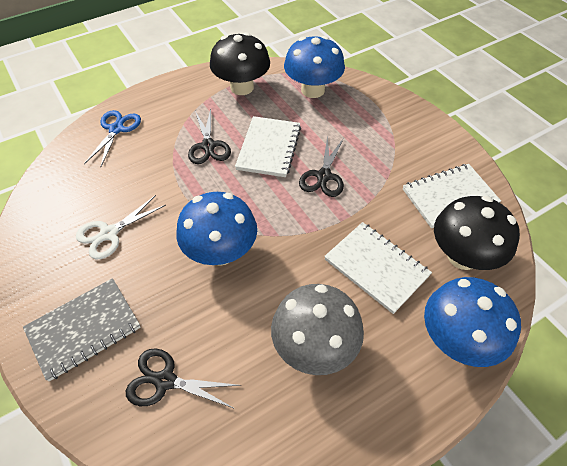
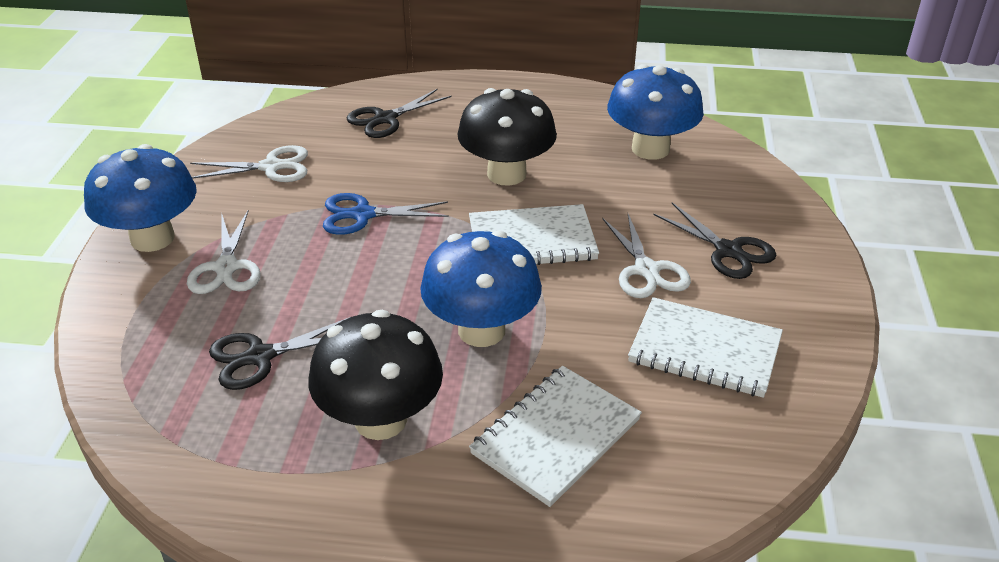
grey mushroom: 1 -> 0
grey notebook: 1 -> 0
white scissors: 1 -> 3

